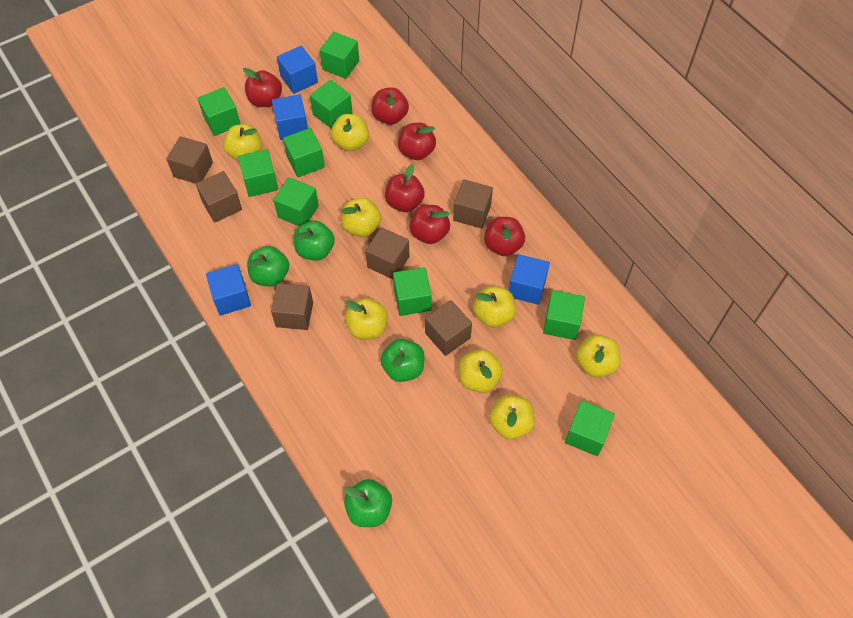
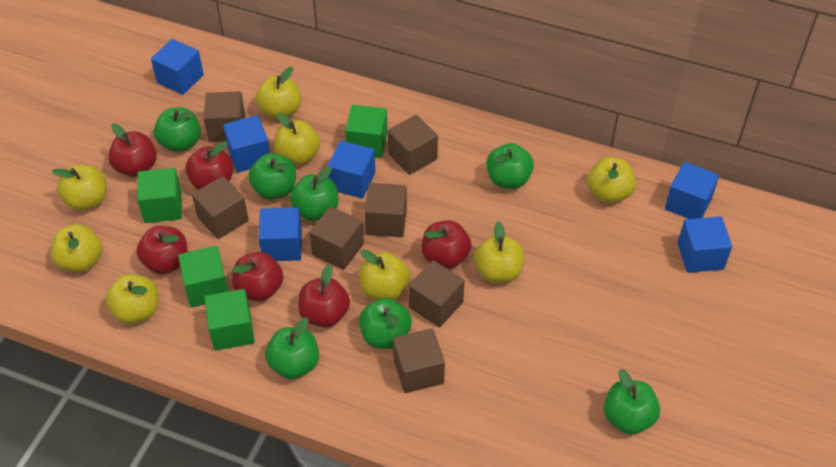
blue cube: 4 -> 6
brown cube: 6 -> 7
green apple: 4 -> 7
green cube: 9 -> 4

